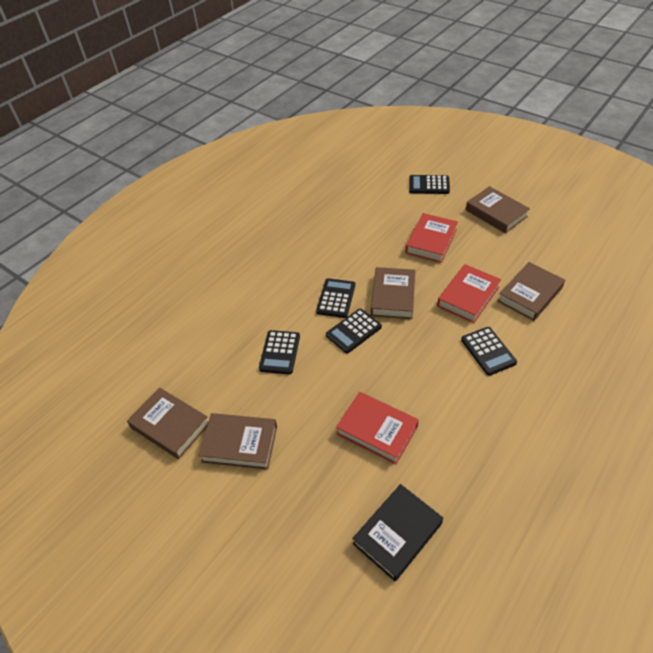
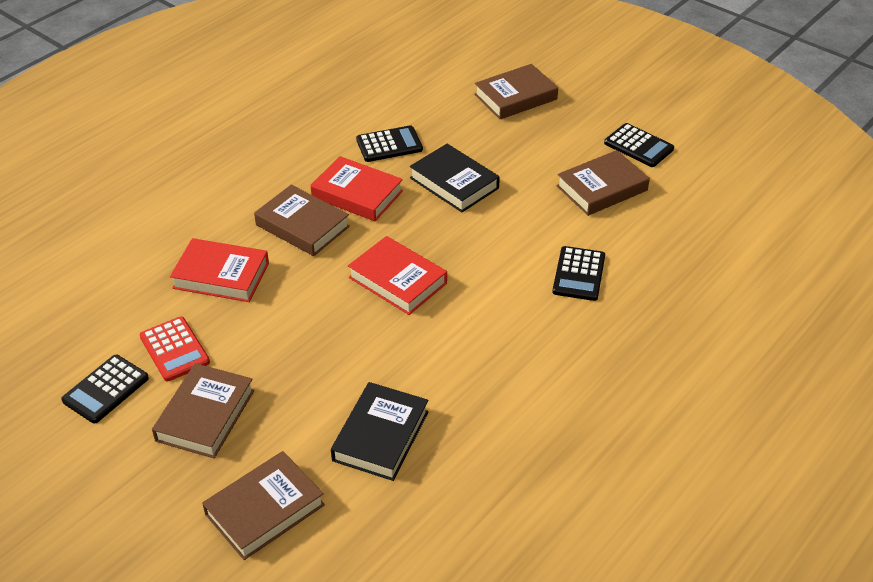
black book: 1 -> 2
black calculator: 5 -> 4
red calculator: 0 -> 1

